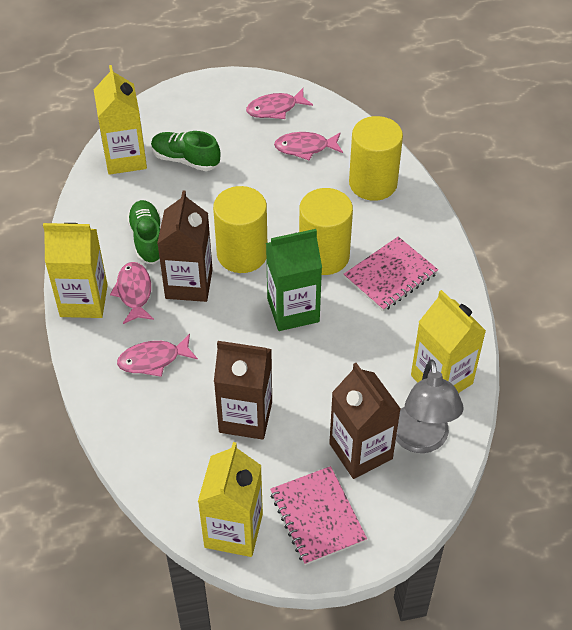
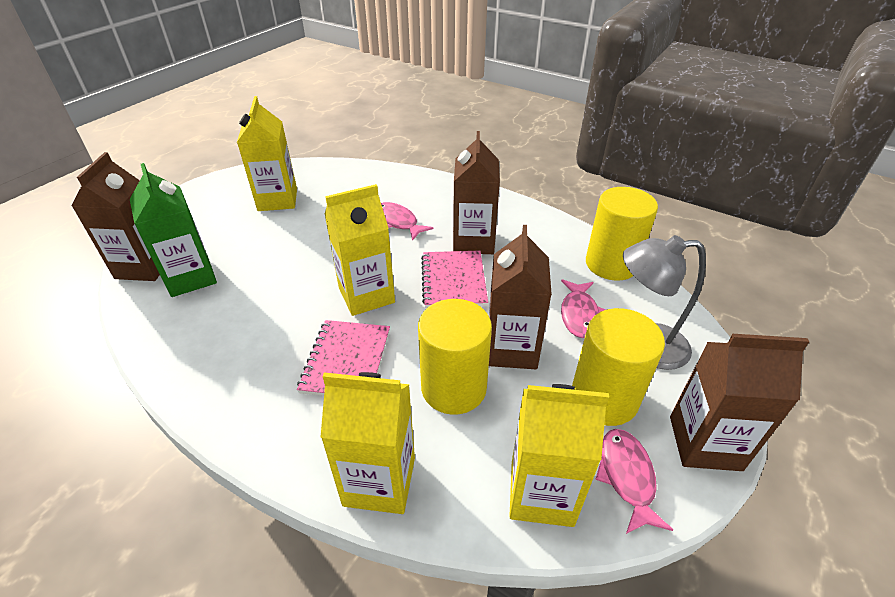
brown carton: 3 -> 4
green shoe: 2 -> 0
pink fish: 4 -> 3

